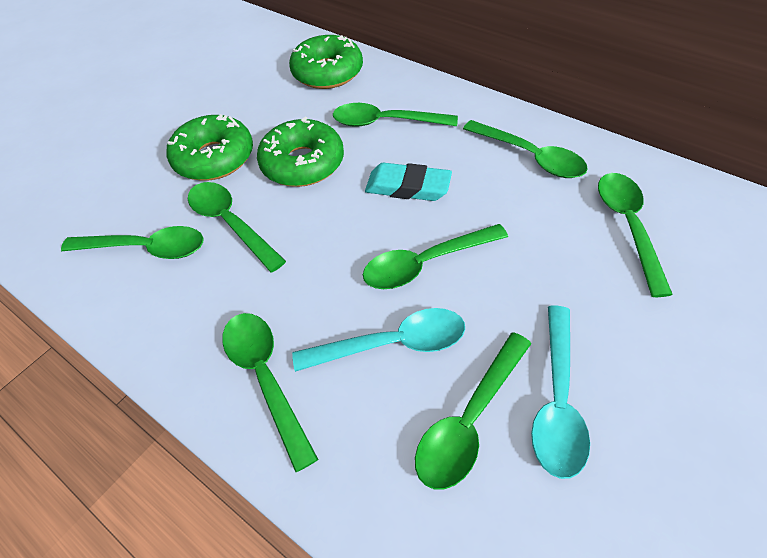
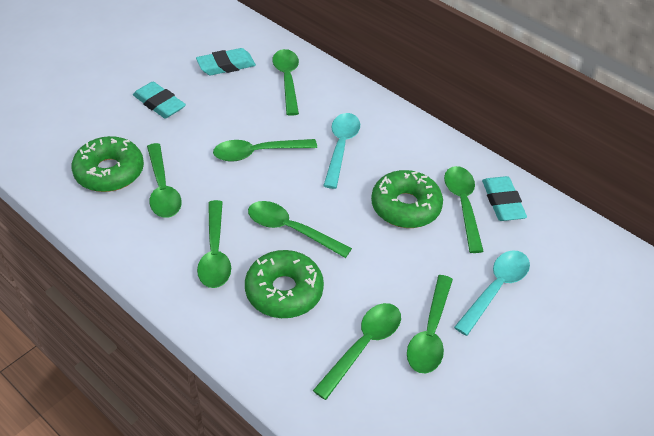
turquoise eraser: 1 -> 3

